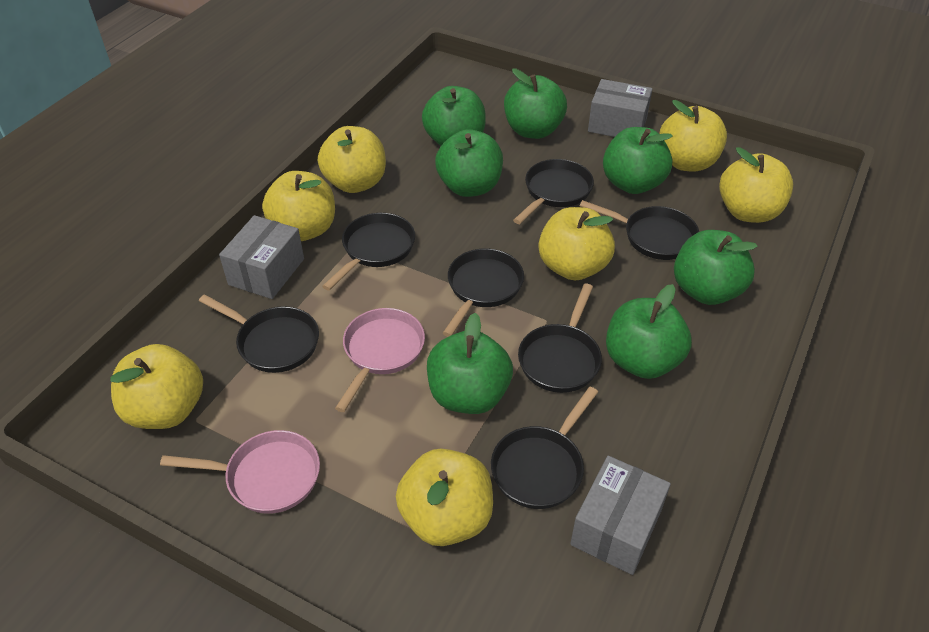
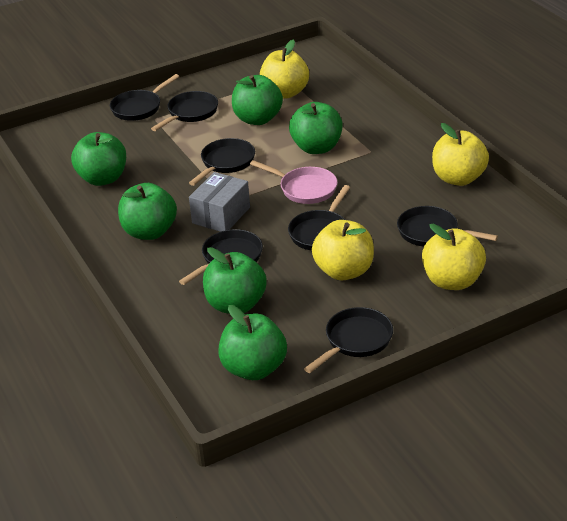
green apple: 7 -> 6
grey box: 3 -> 1
pink pan: 2 -> 1
yellow apple: 7 -> 4

